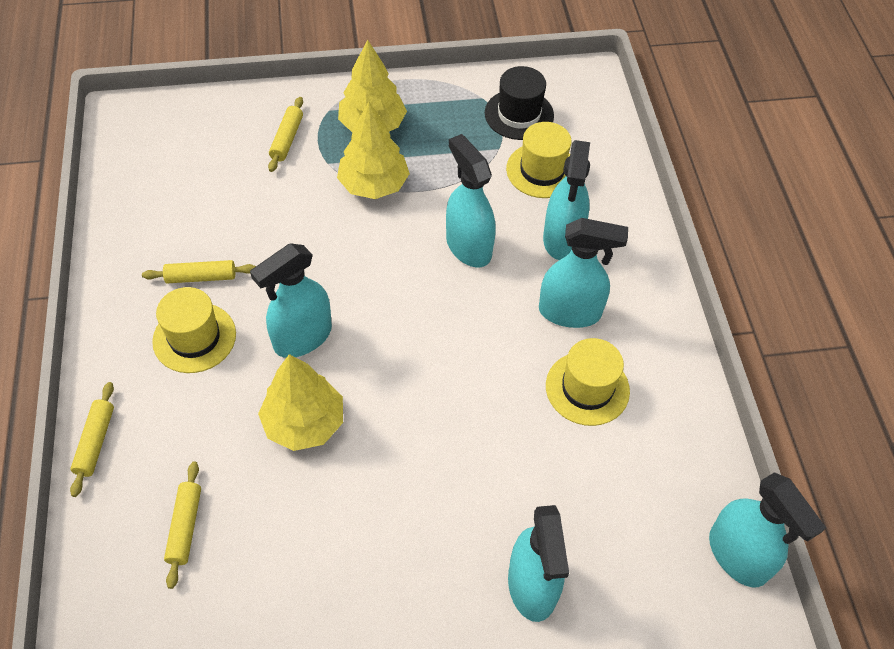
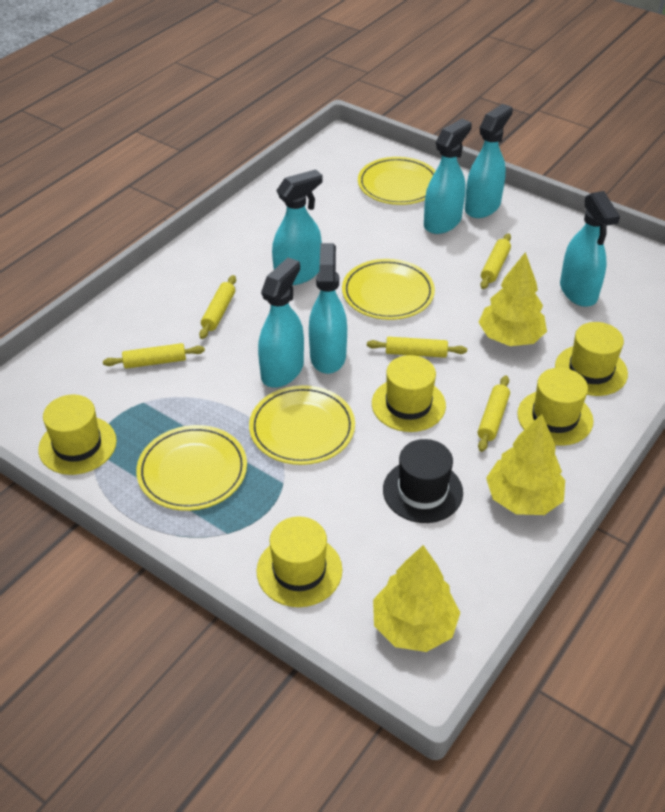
yellow hat: 3 -> 5
yellow plate: 0 -> 4
yellow rolling pin: 4 -> 5

